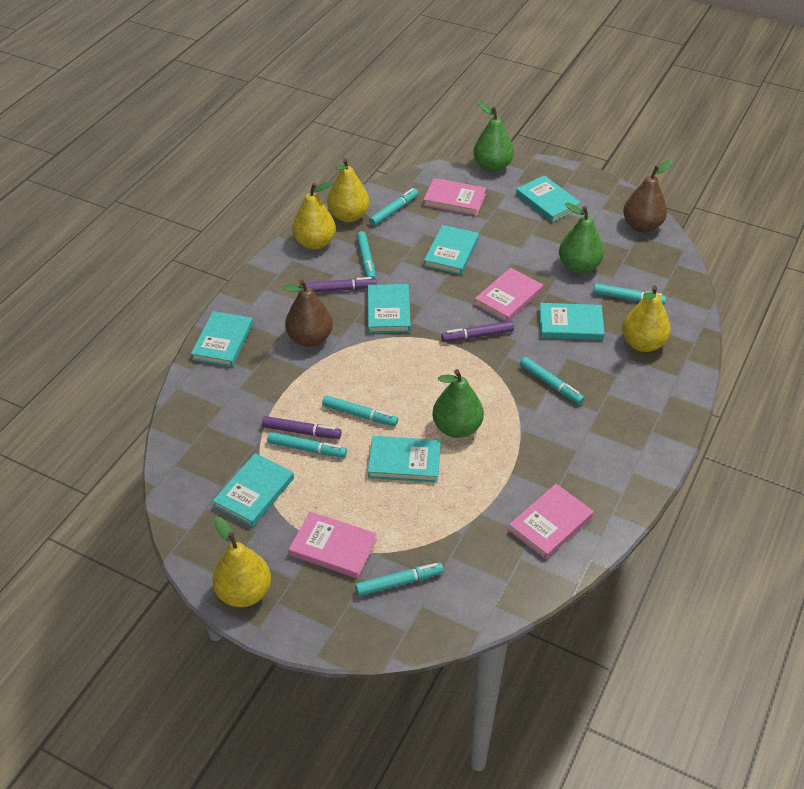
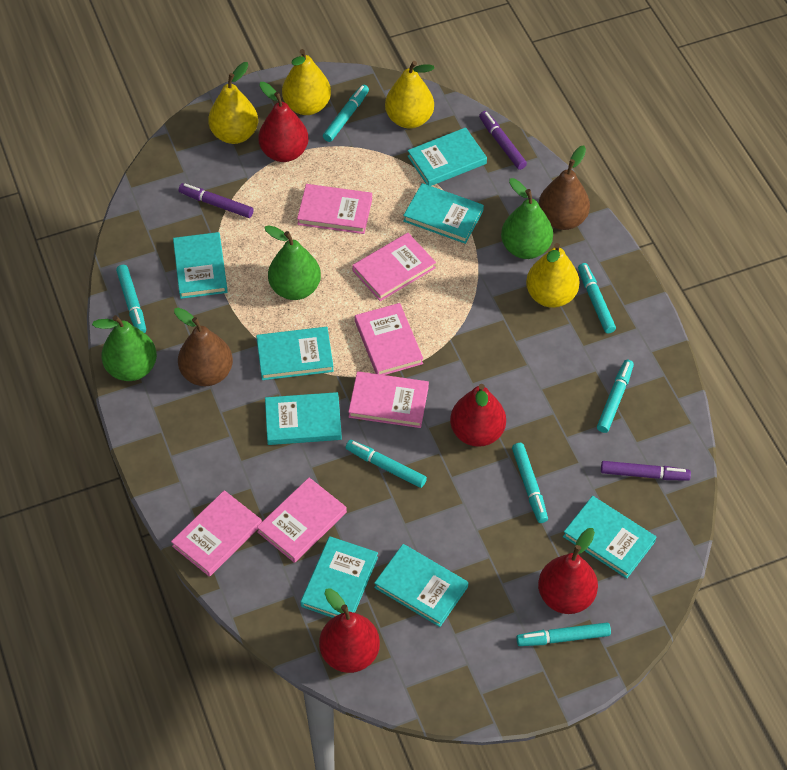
pink book: 4 -> 6
red pear: 0 -> 4
turquoise book: 7 -> 8

